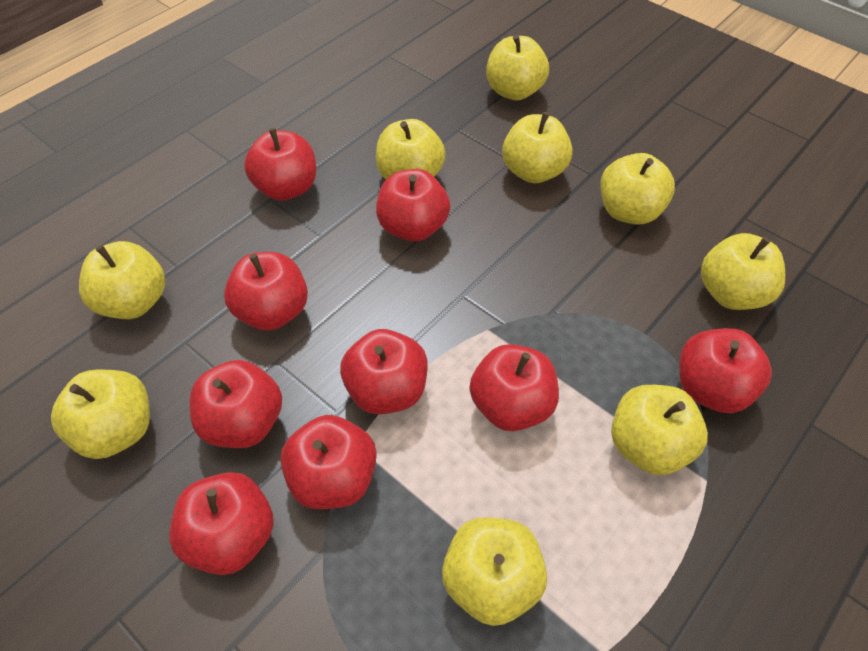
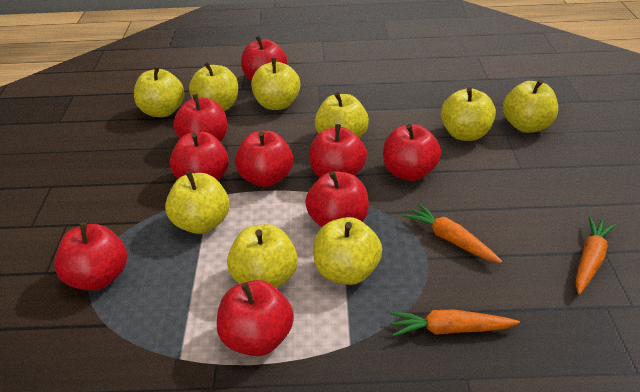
orange carrot: 0 -> 3

